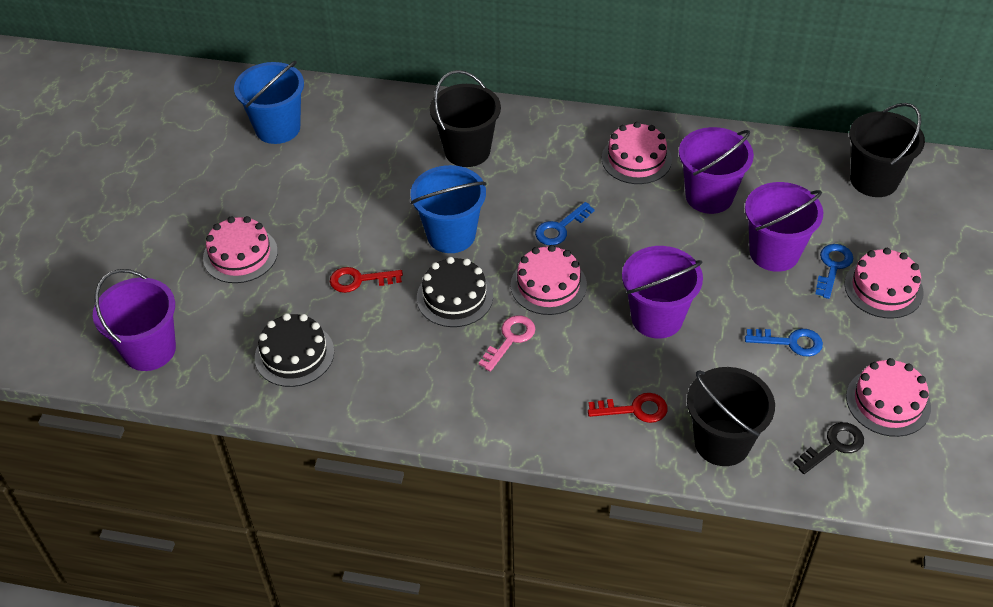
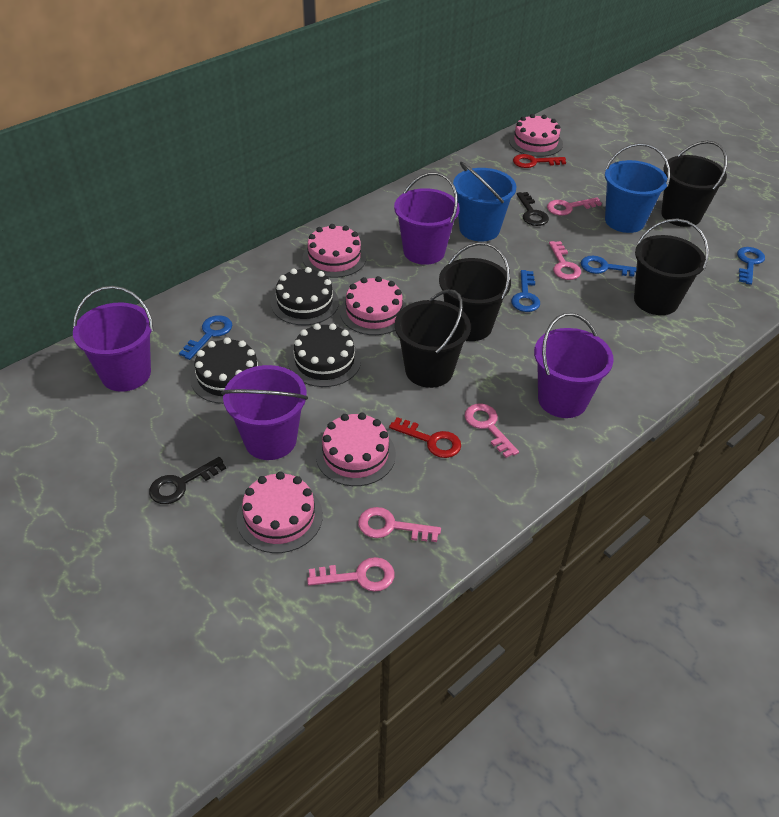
black bucket: 3 -> 4
black cake: 2 -> 3
black key: 1 -> 2
blue key: 3 -> 4
pink key: 1 -> 5

